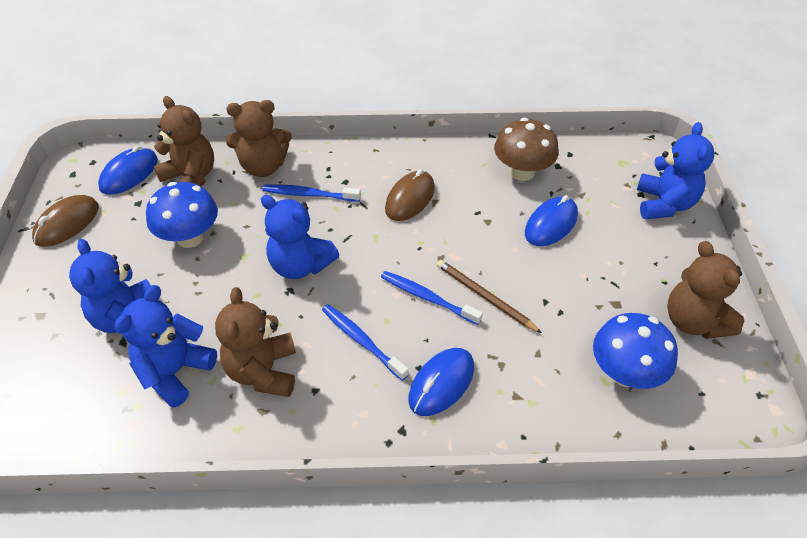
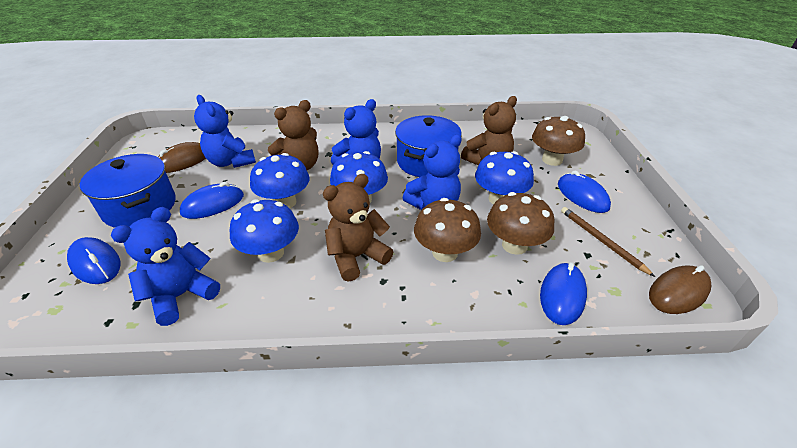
blue mouse: 3 -> 4
blue mushroom: 2 -> 4
blue pot: 0 -> 2
blue toothbrush: 3 -> 0
brown mushroom: 1 -> 3
brown teddy bear: 4 -> 3

